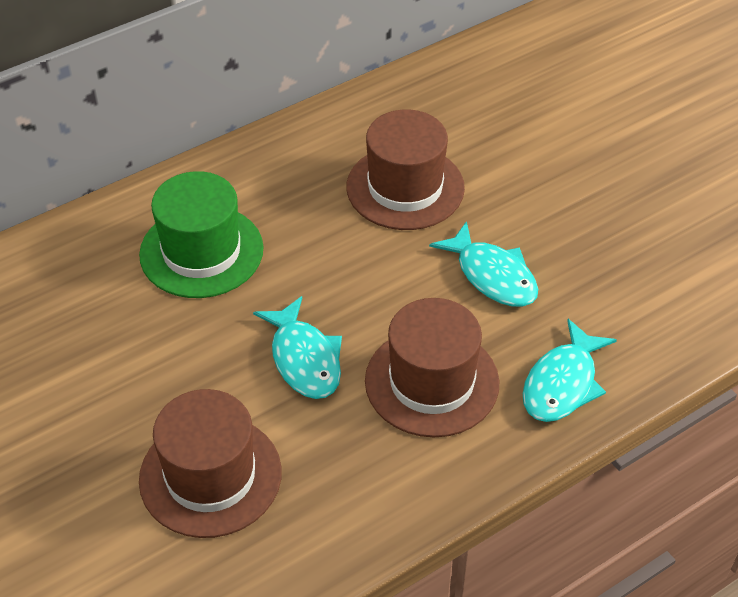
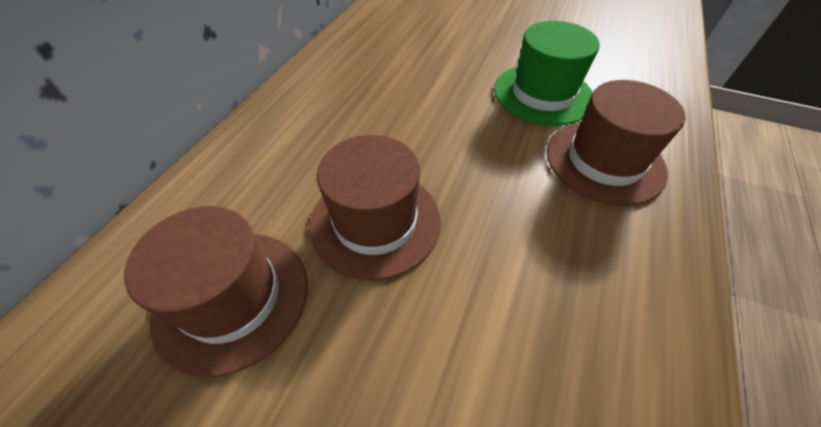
turquoise fish: 3 -> 0

